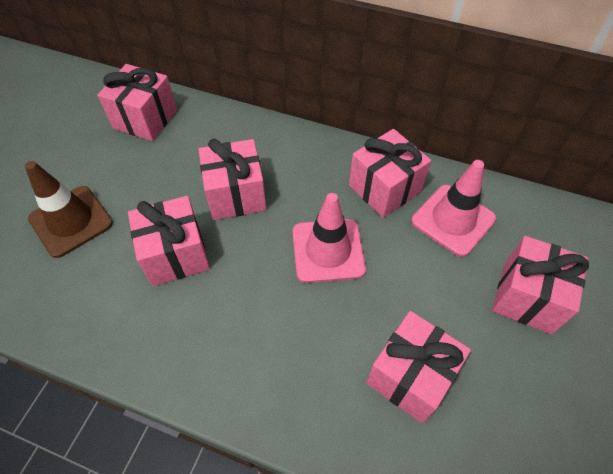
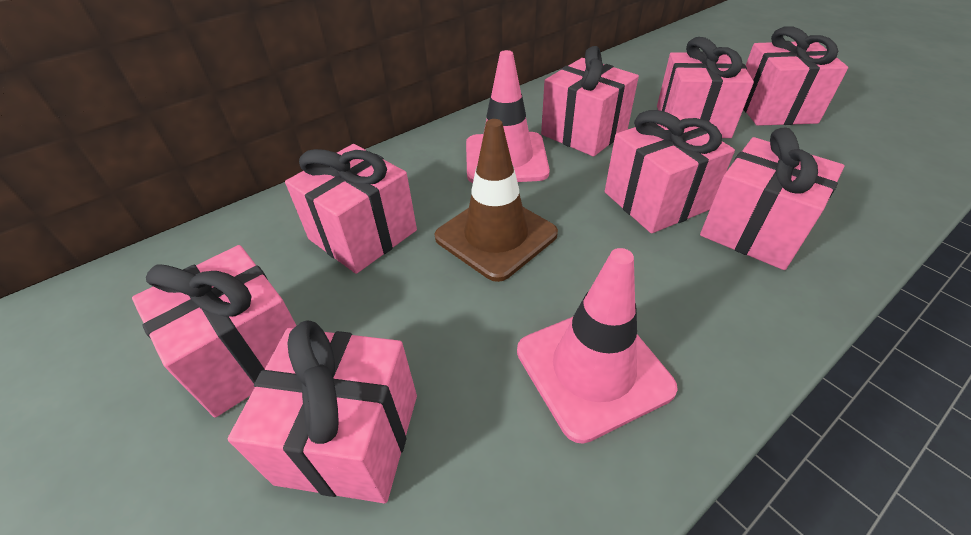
pink gift: 6 -> 8

